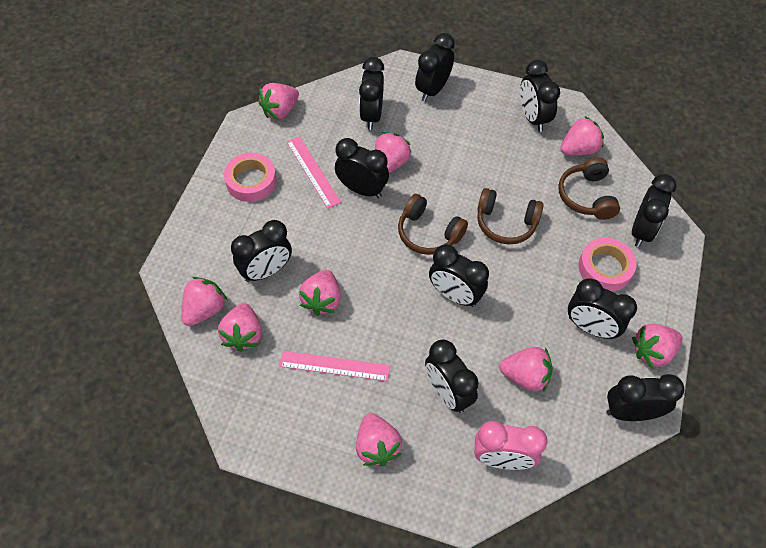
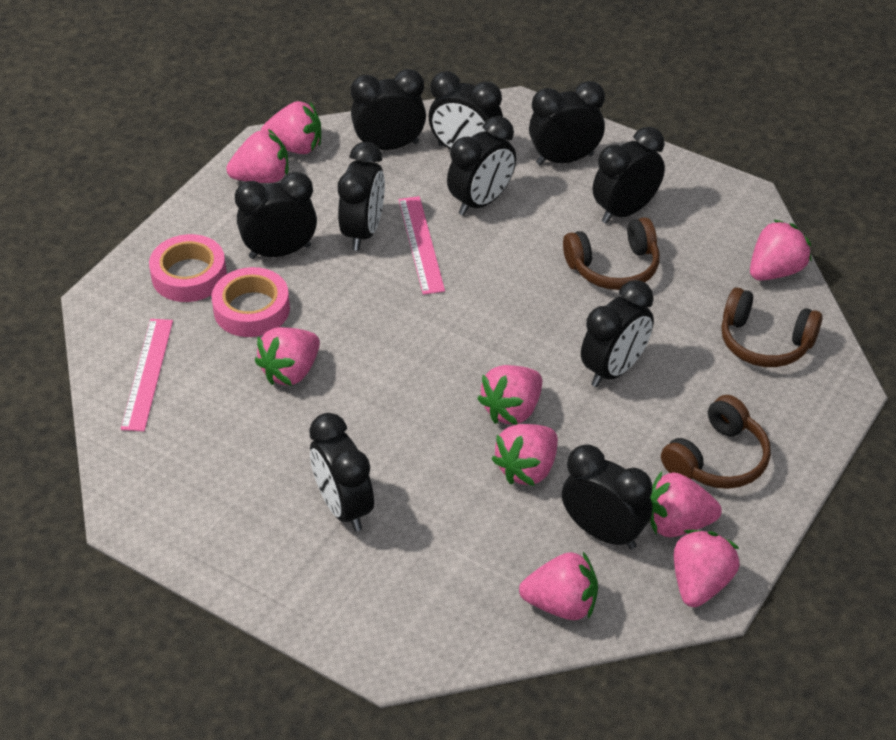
pink clock: 1 -> 0

